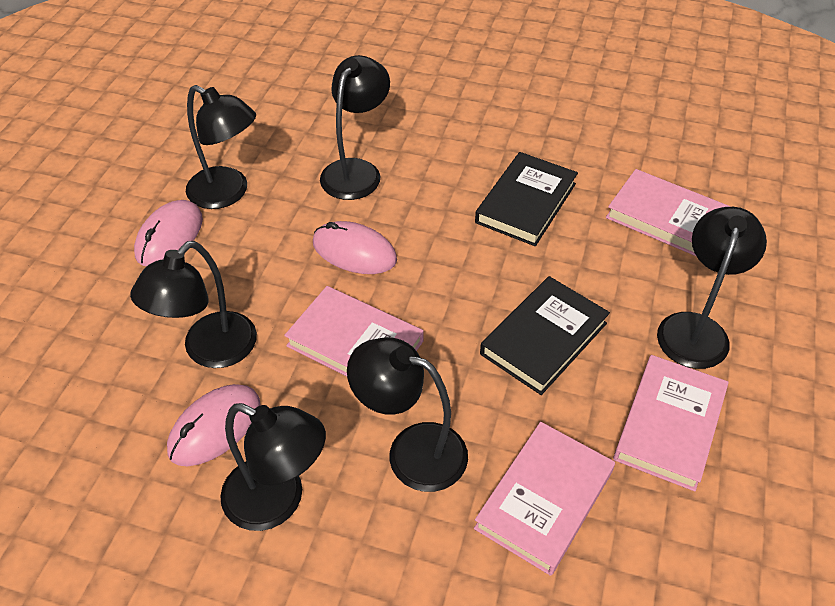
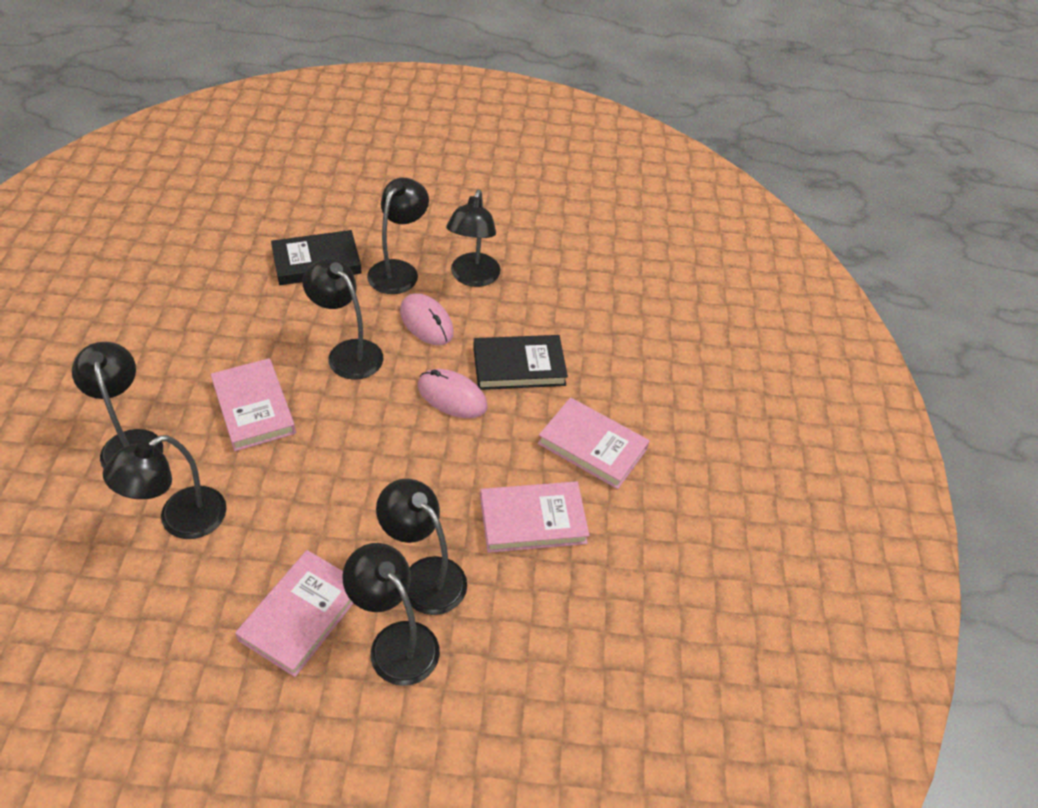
black lamp: 6 -> 7
pink mouse: 3 -> 2

